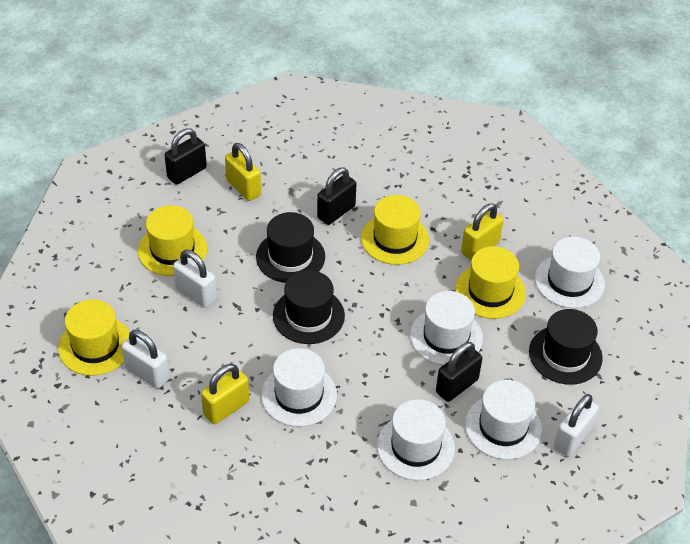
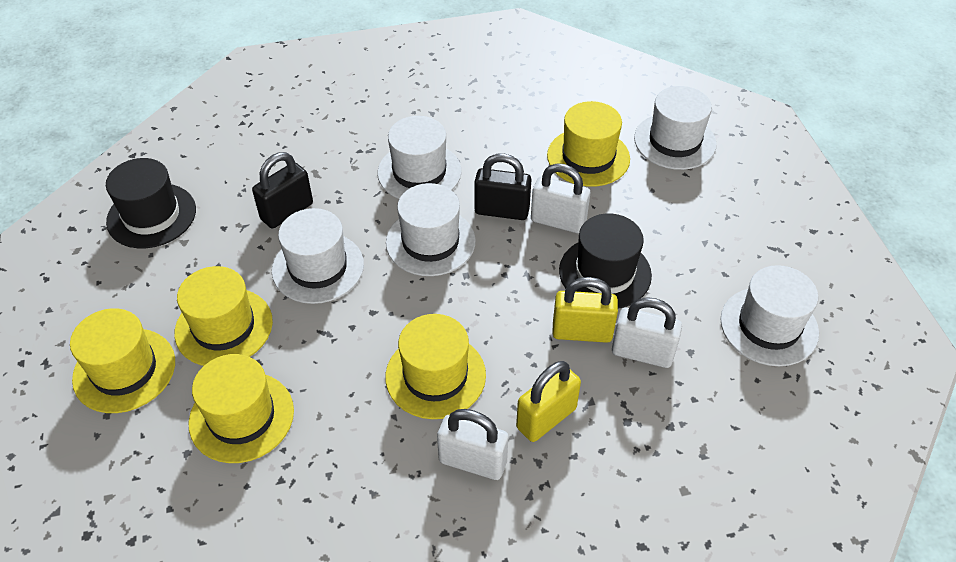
black hat: 3 -> 2
black padlock: 3 -> 2
yellow hat: 4 -> 5
yellow padlock: 3 -> 2

